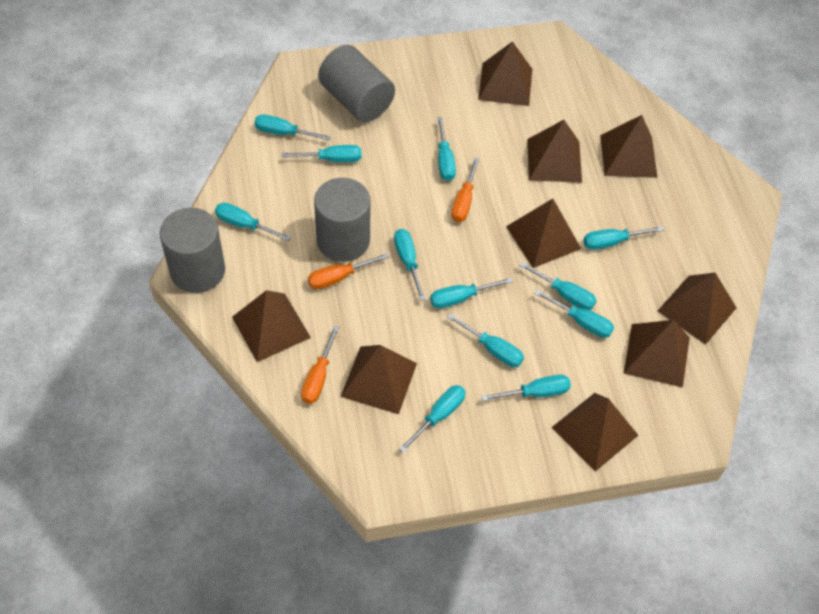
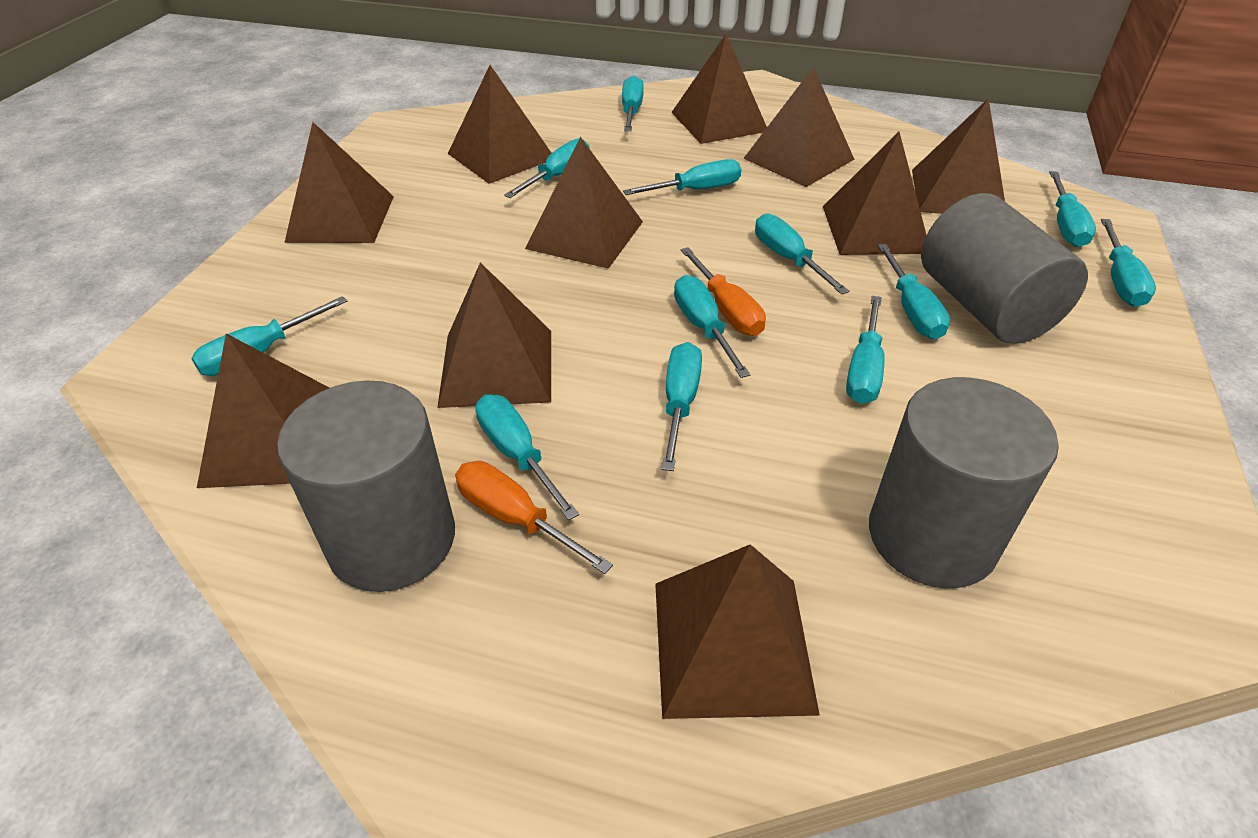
brown pyramid: 9 -> 10
orange screwdriver: 3 -> 2

